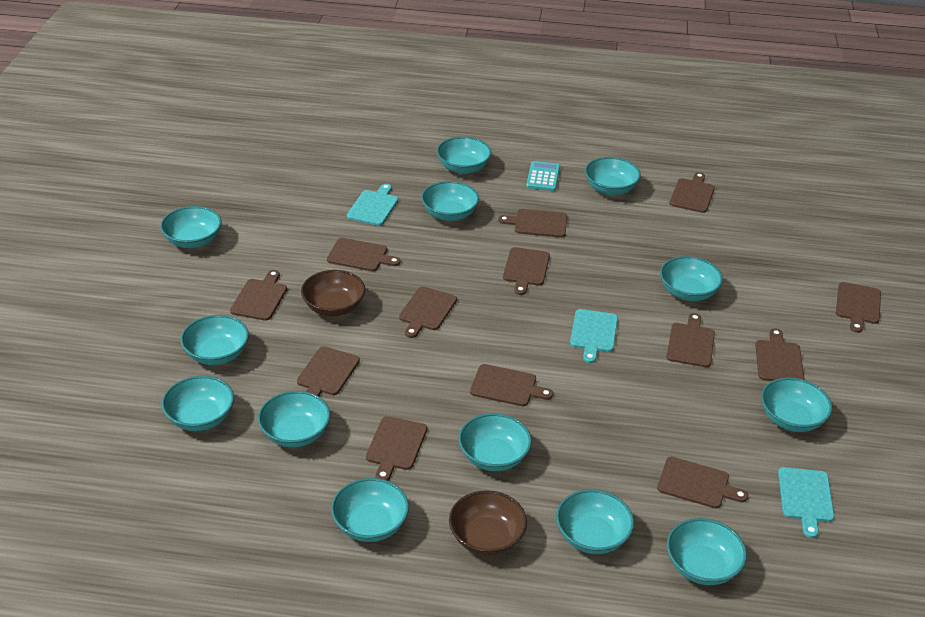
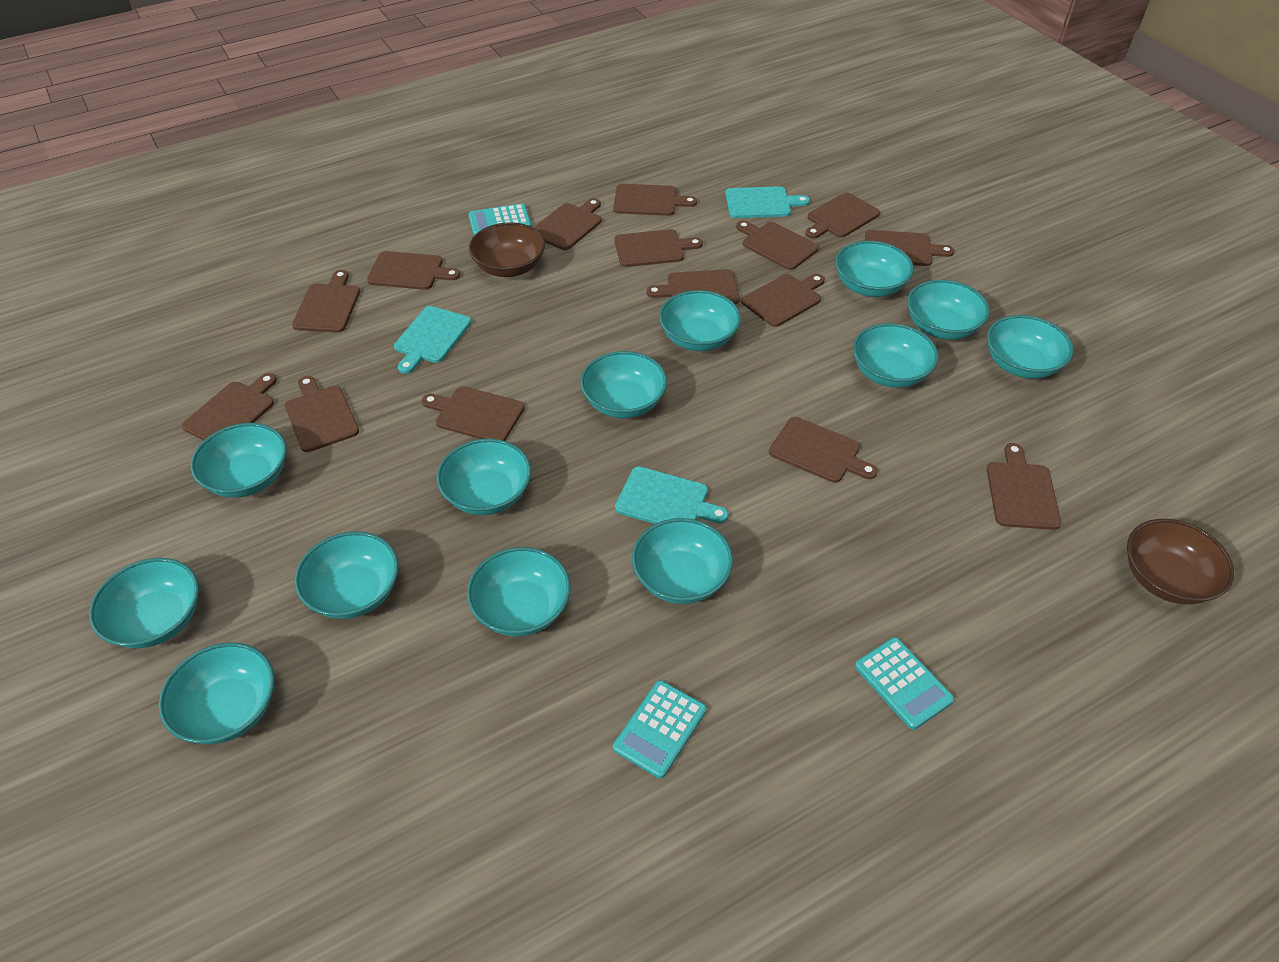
brown cutting board: 13 -> 15
turquoise calculator: 1 -> 3

